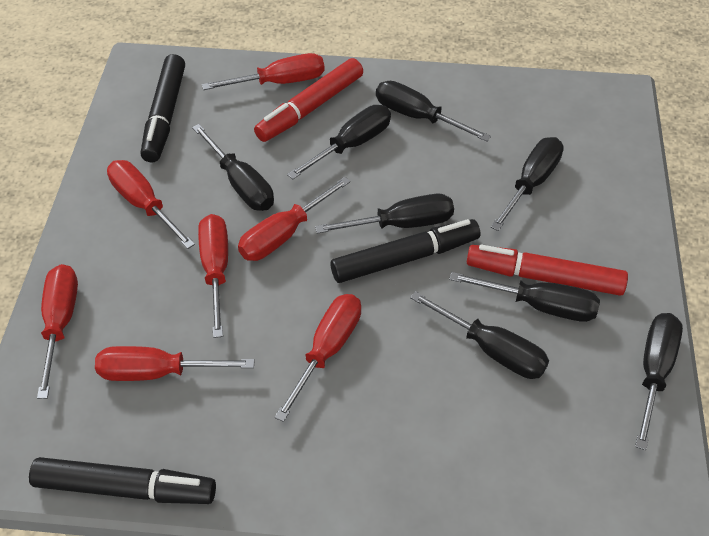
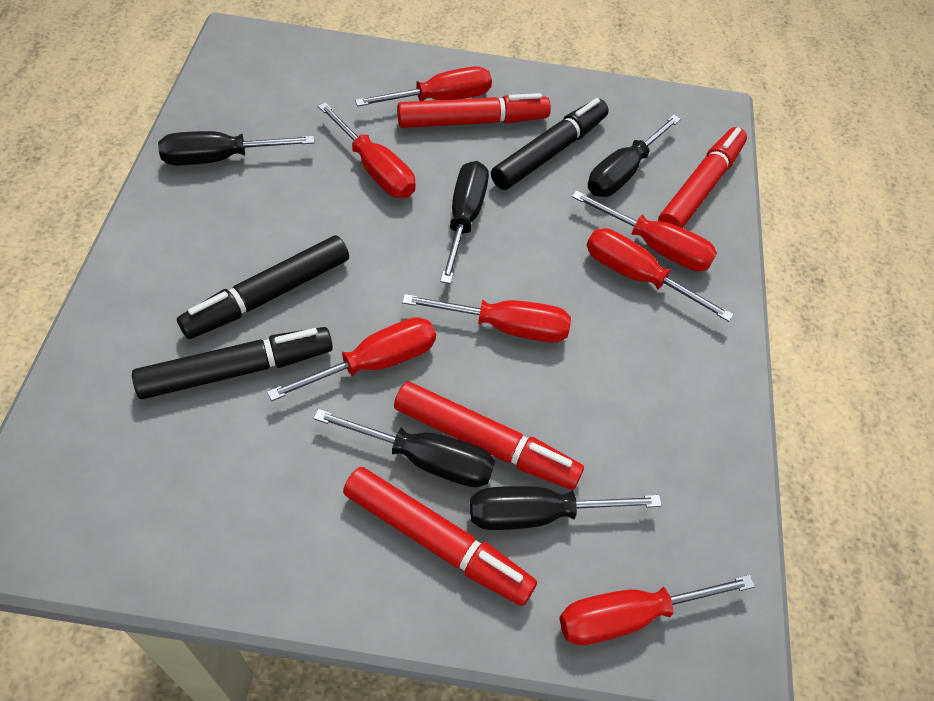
black screwdriver: 8 -> 5
red marker: 2 -> 4

